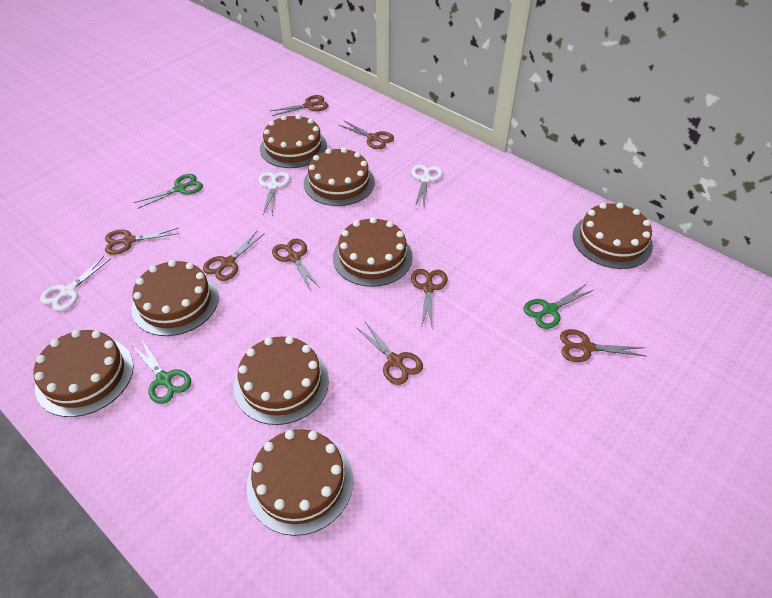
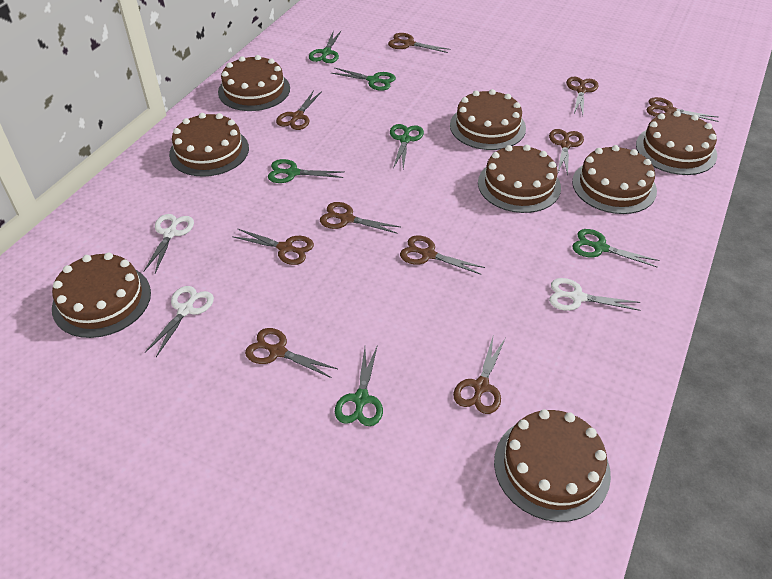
brown scissors: 8 -> 10
green scissors: 3 -> 6

